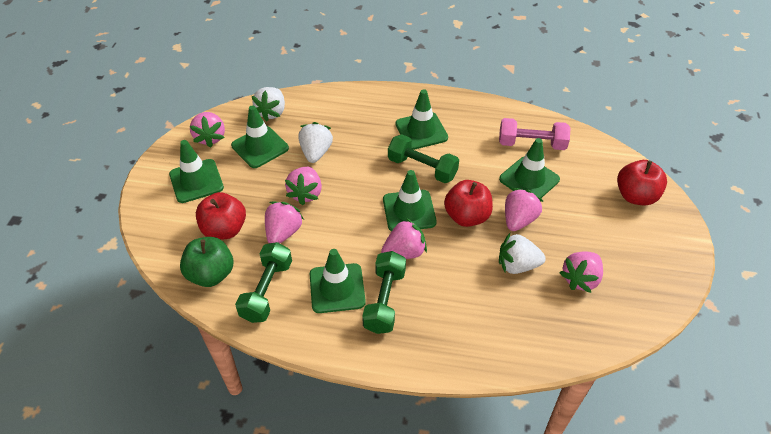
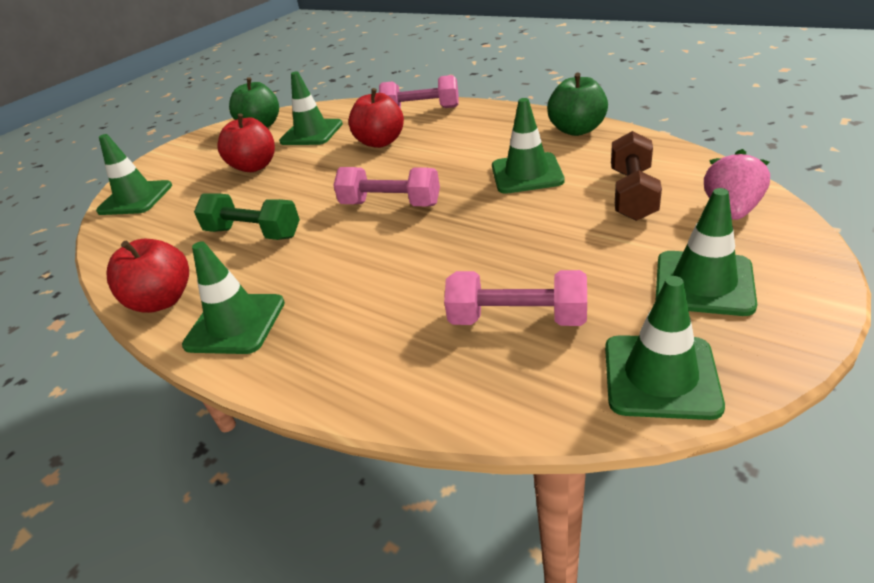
brown dumbbell: 0 -> 1
green apple: 1 -> 2
green dumbbell: 3 -> 1
pink dumbbell: 1 -> 3
pink strawberry: 6 -> 1
white strawberry: 3 -> 0

